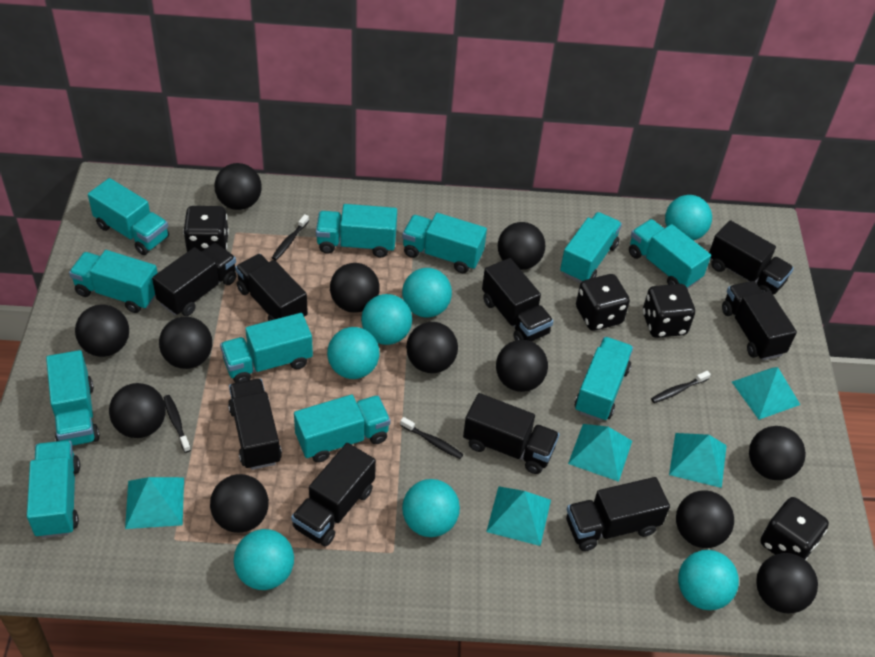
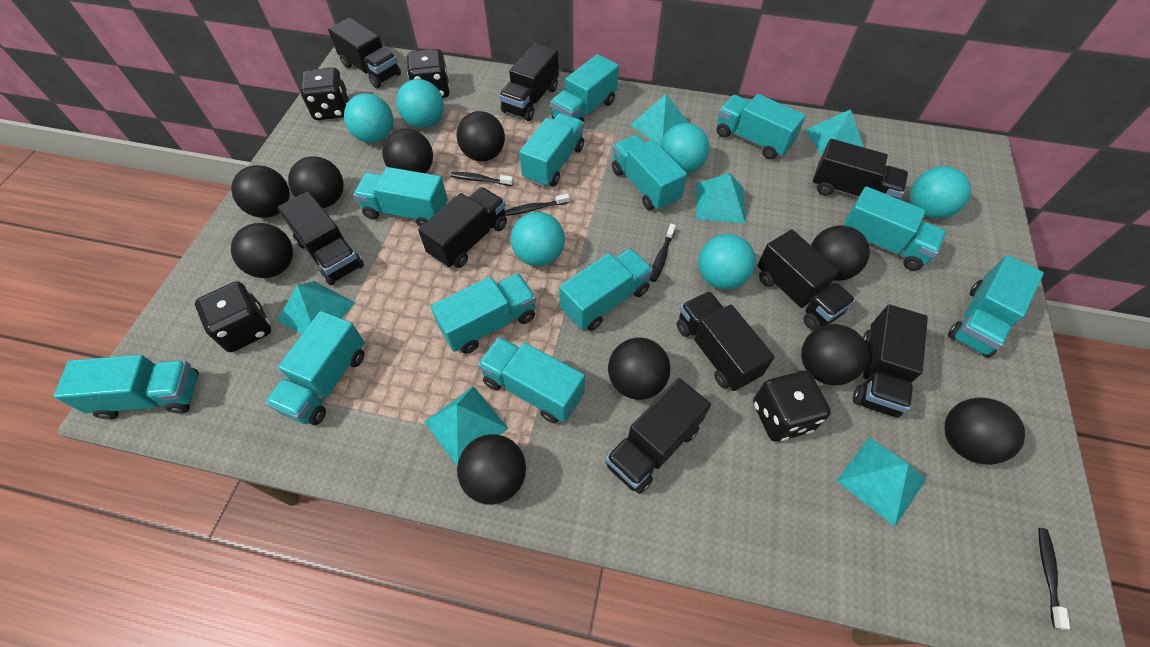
black ball: 12 -> 10
turquoise ball: 7 -> 6
turquoise pyramid: 5 -> 6
turquoise truck: 11 -> 12

